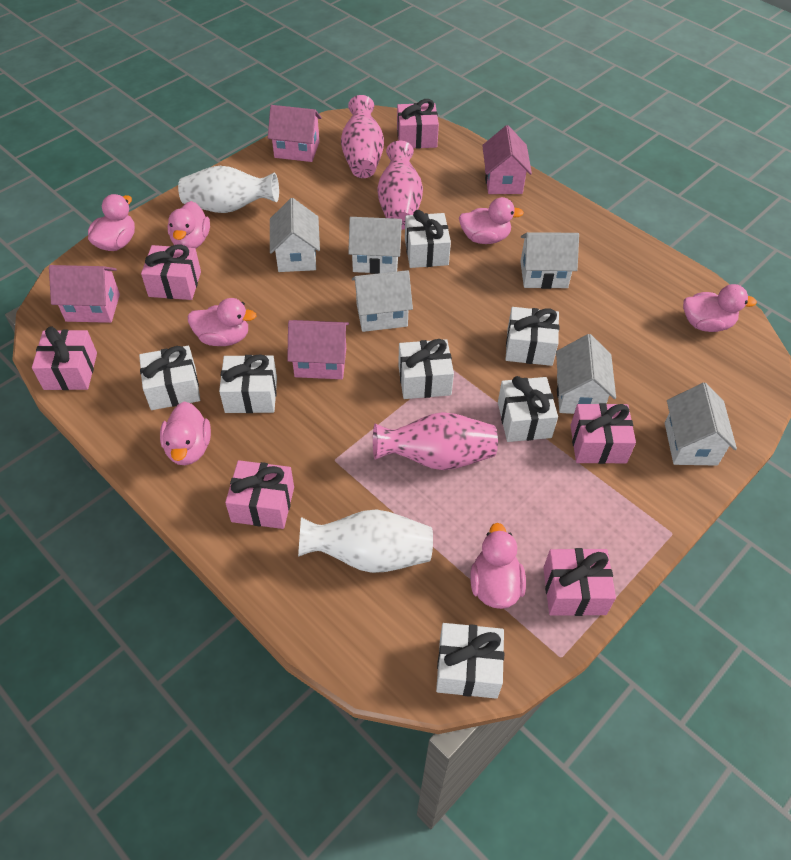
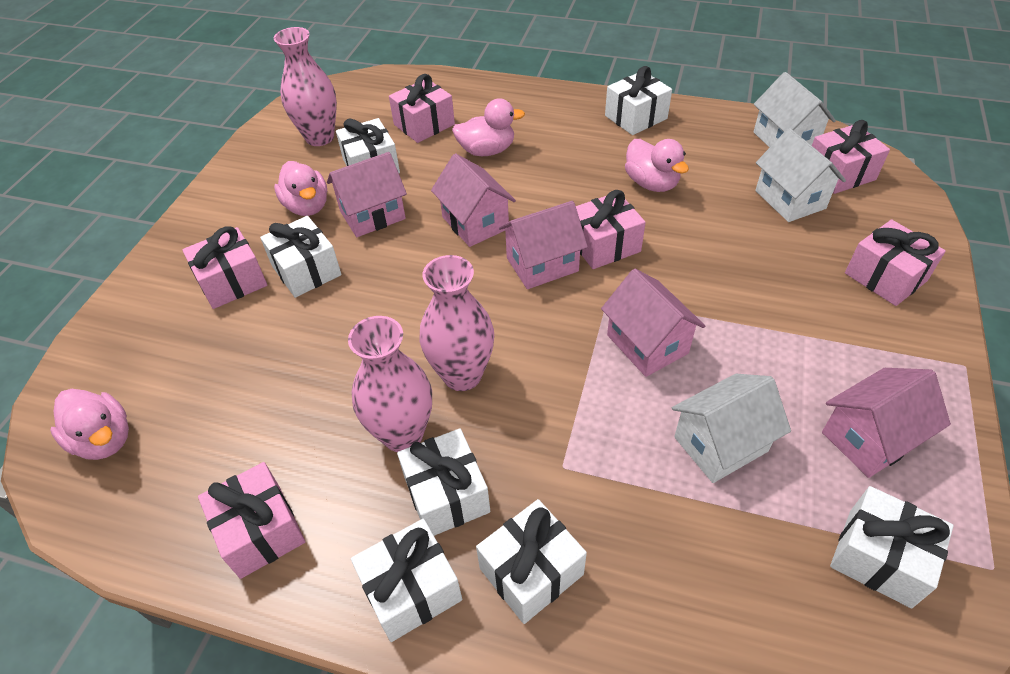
pink duck: 7 -> 4
pink house: 4 -> 5
white house: 6 -> 3
white vase: 2 -> 0

